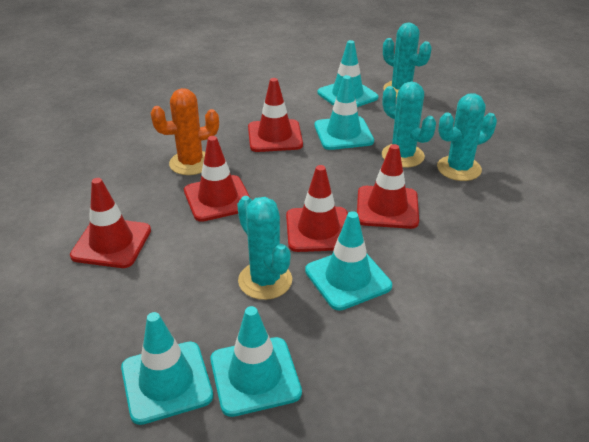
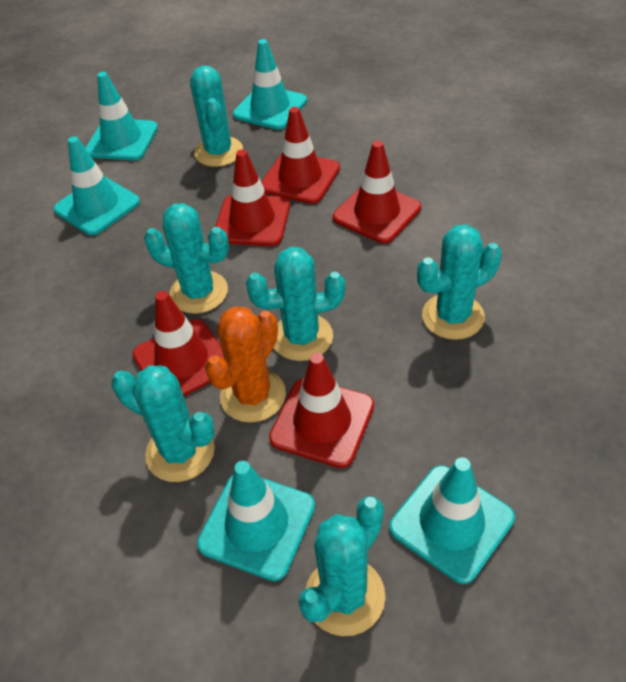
turquoise cactus: 4 -> 6

